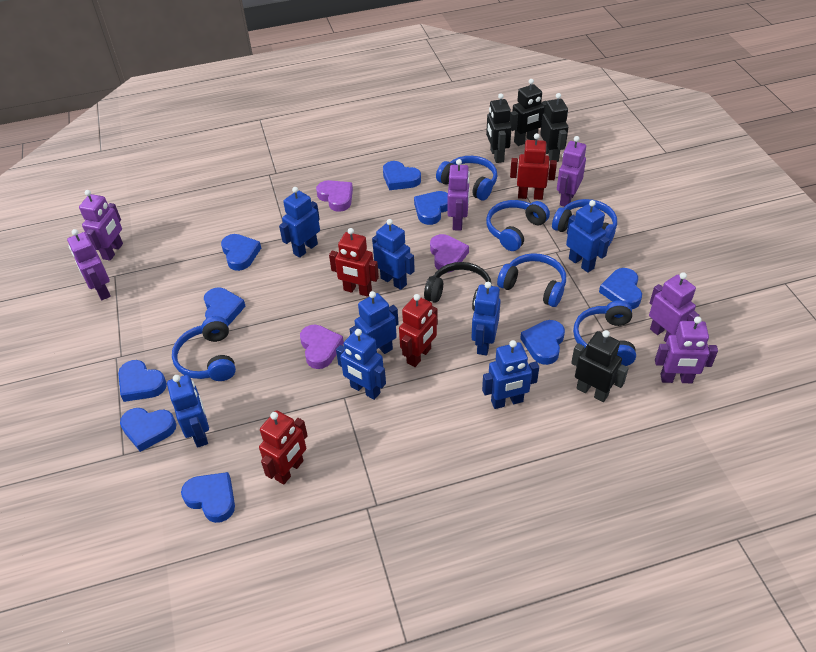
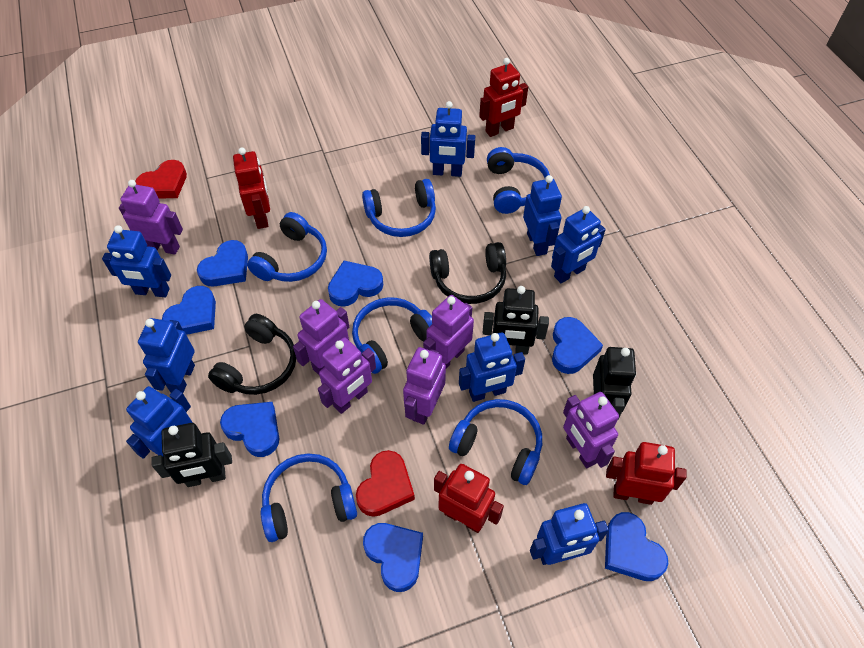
black headphones: 1 -> 2
black robot: 4 -> 3
blue heart: 9 -> 7
purple heart: 3 -> 0
red heart: 0 -> 2

